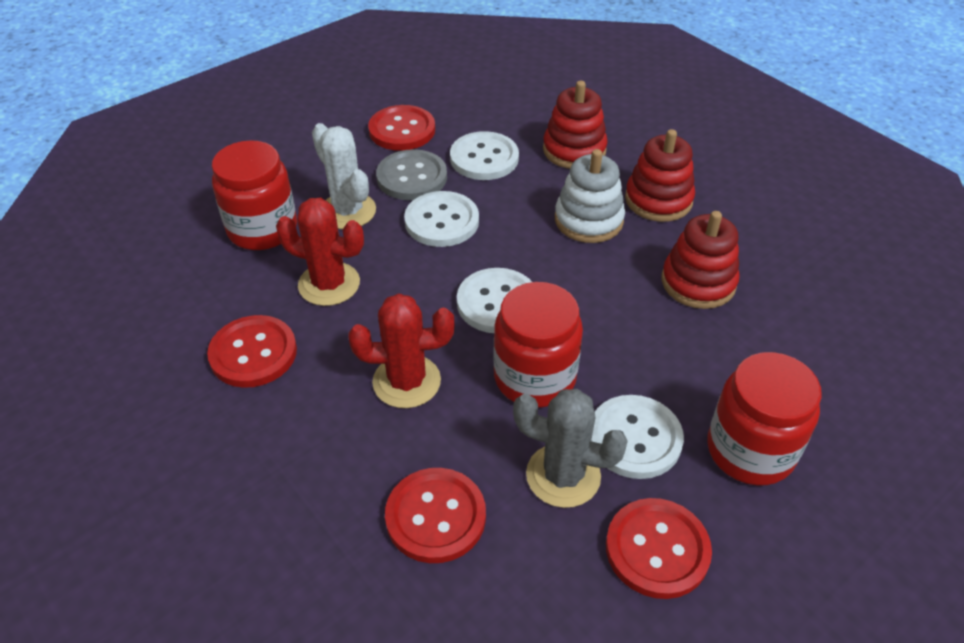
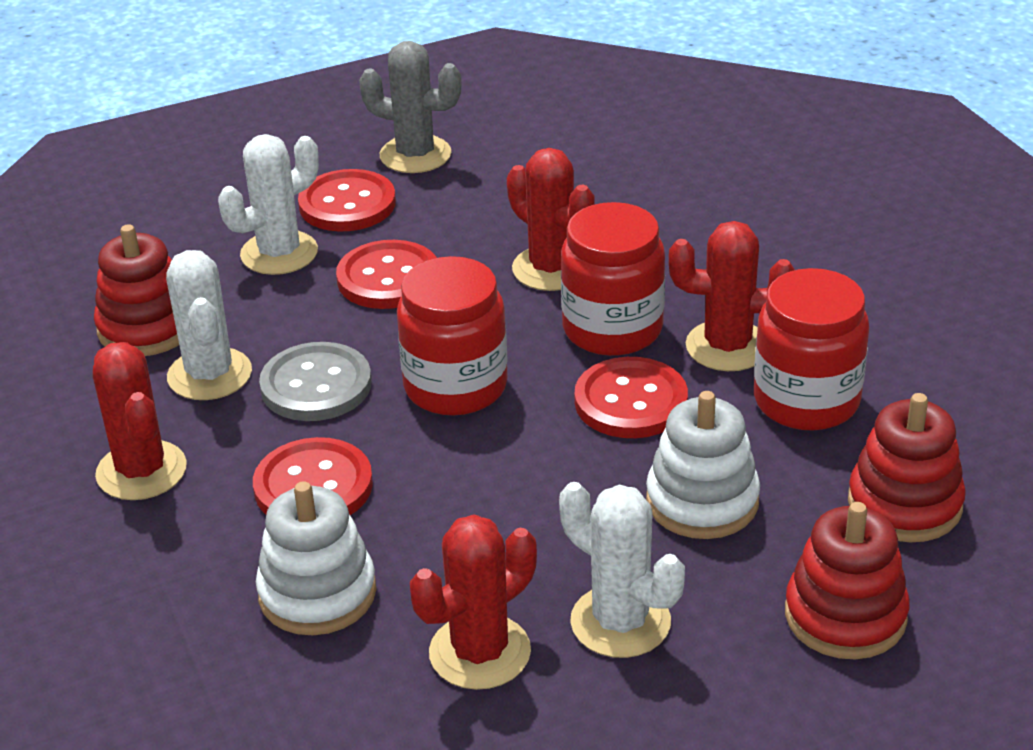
red cactus: 2 -> 4
white button: 4 -> 0
white cactus: 1 -> 3
white stacking toy: 1 -> 2

